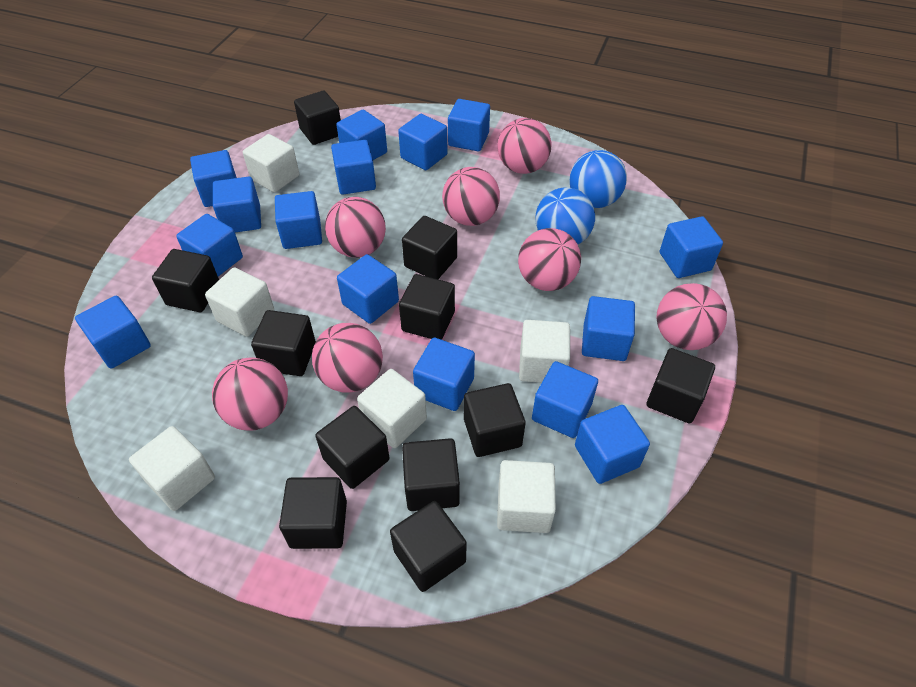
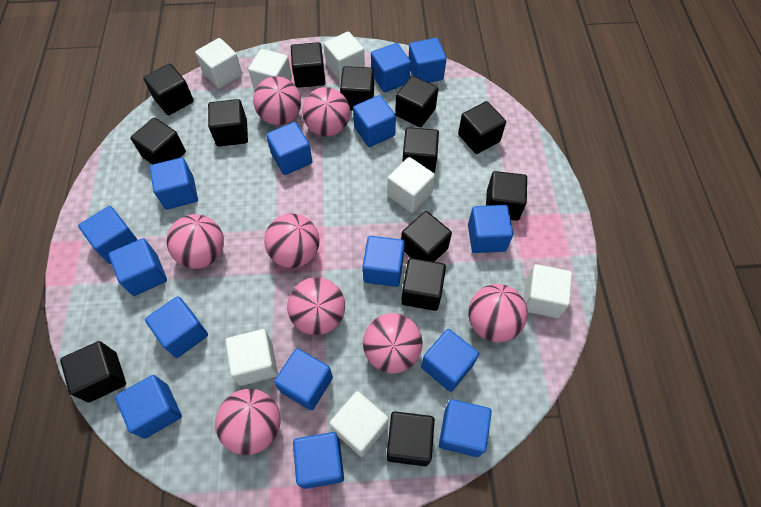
black cube: 11 -> 13
blue ball: 2 -> 0
pink ball: 7 -> 8
white cube: 6 -> 7

